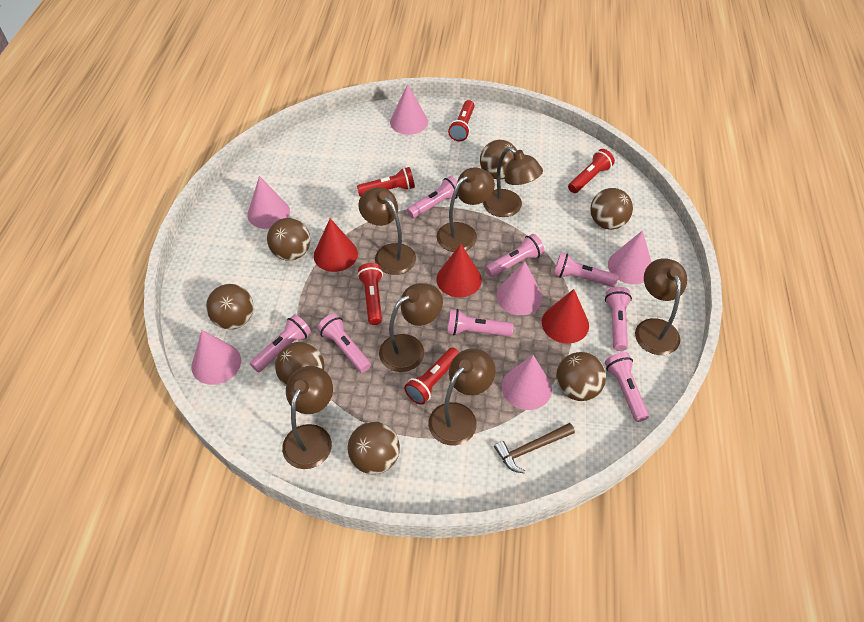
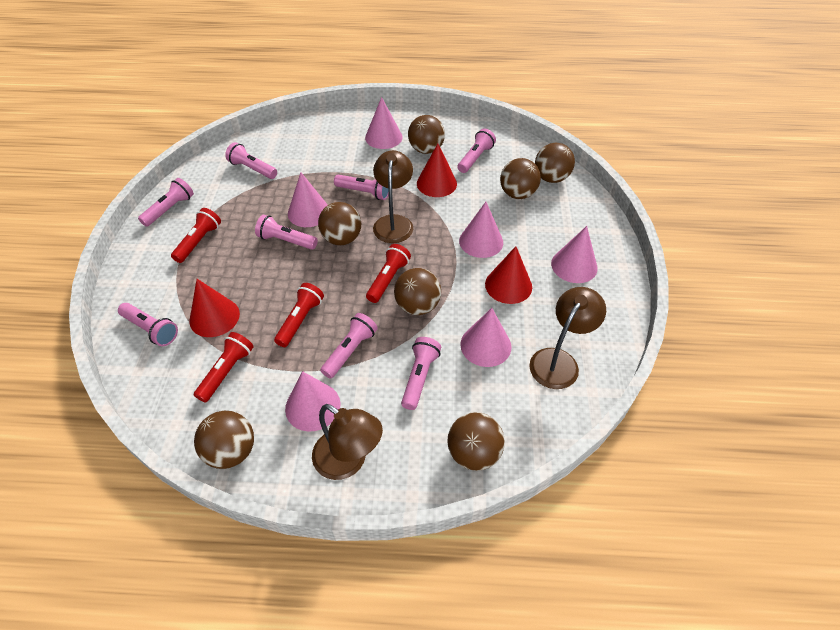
brown hammer: 1 -> 0
brown lamp: 7 -> 3
red flashlight: 5 -> 4

